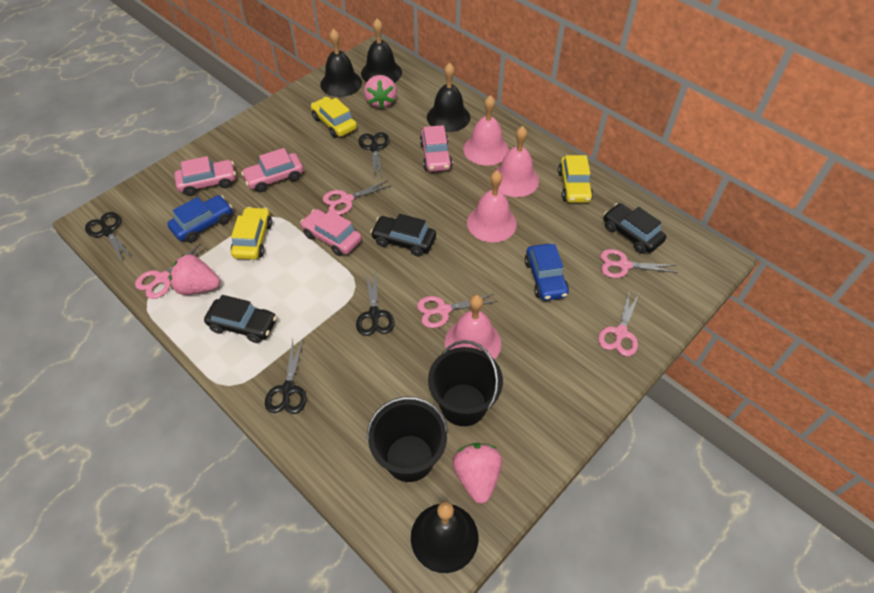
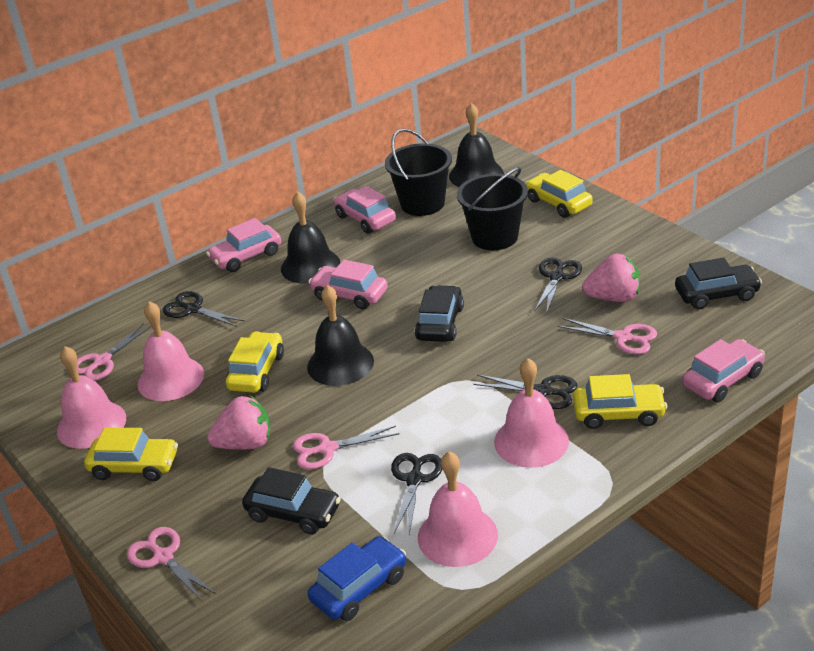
black bell: 4 -> 3
blue car: 2 -> 1
pink scissors: 5 -> 4
pink strawberry: 3 -> 2
yellow car: 3 -> 4

